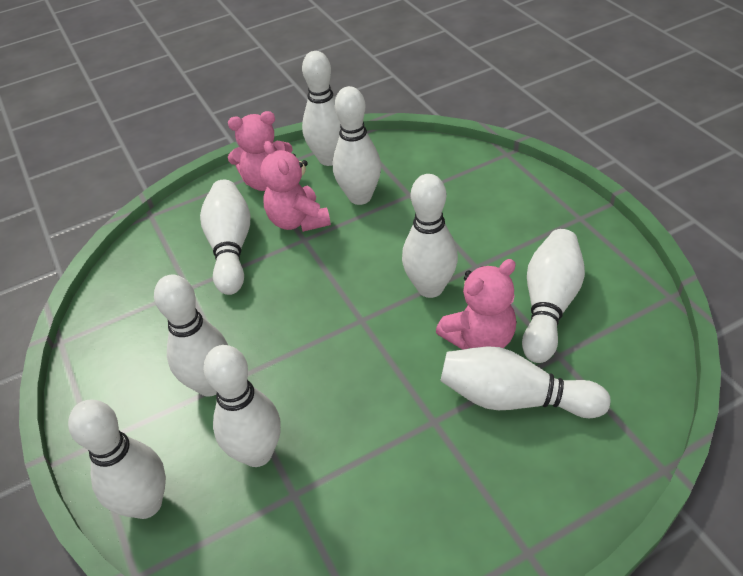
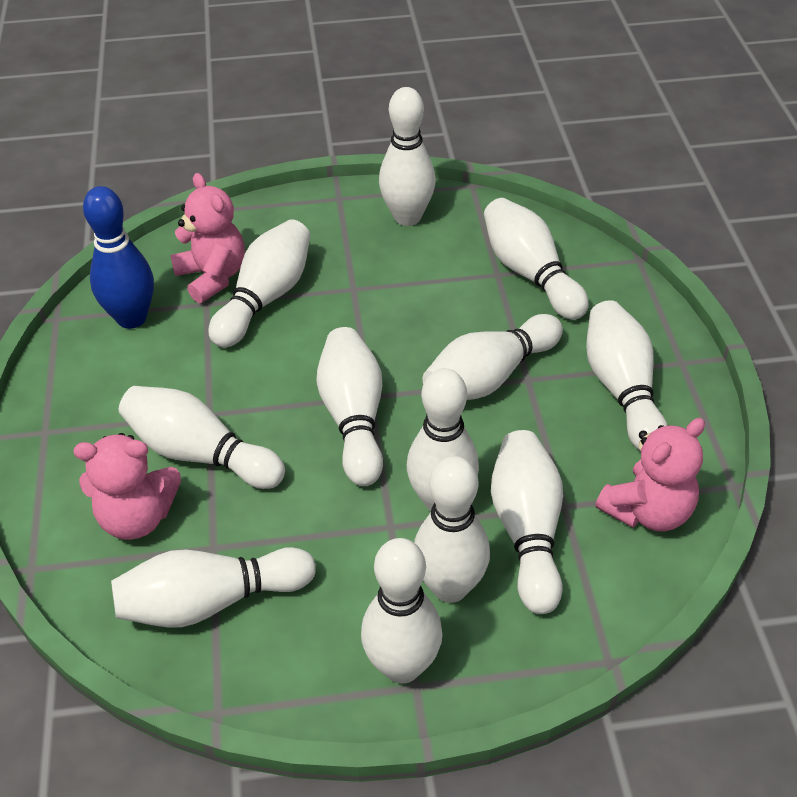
blue bowling pin: 0 -> 1
white bowling pin: 9 -> 12

